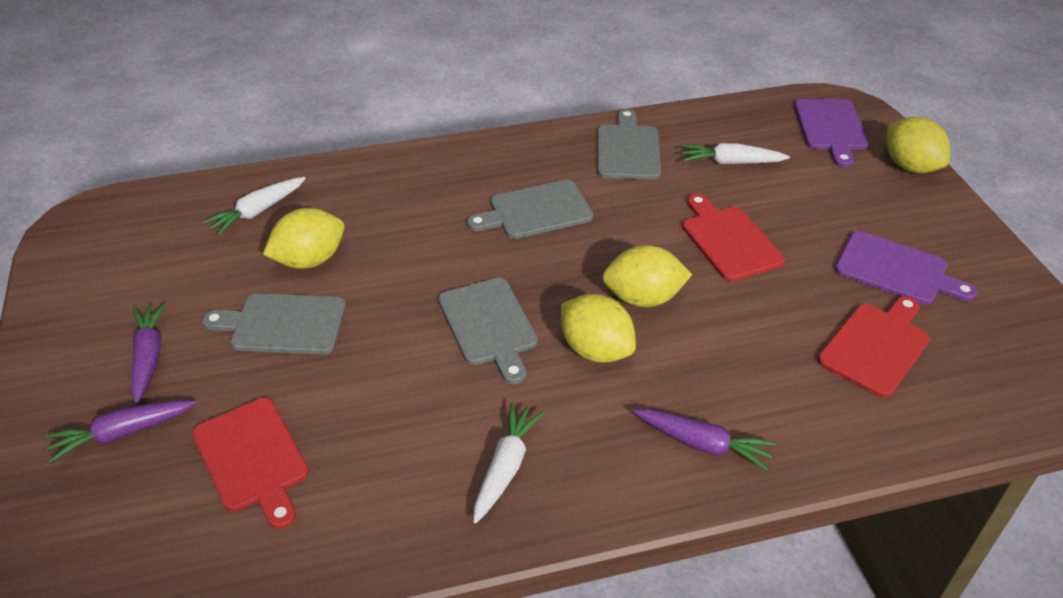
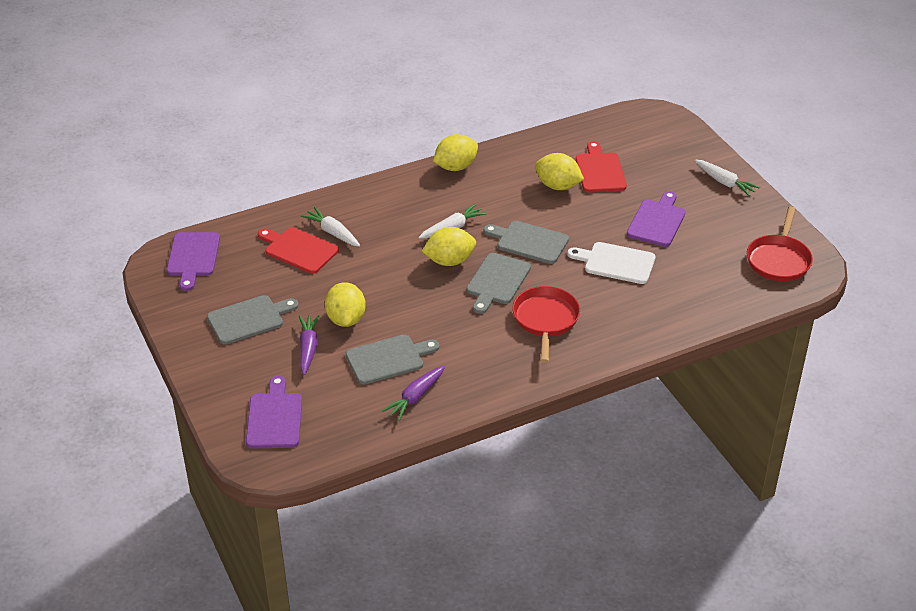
purple carrot: 3 -> 2
purple cutting board: 2 -> 3
red cutting board: 3 -> 2
red pan: 0 -> 2
white cutting board: 0 -> 1

